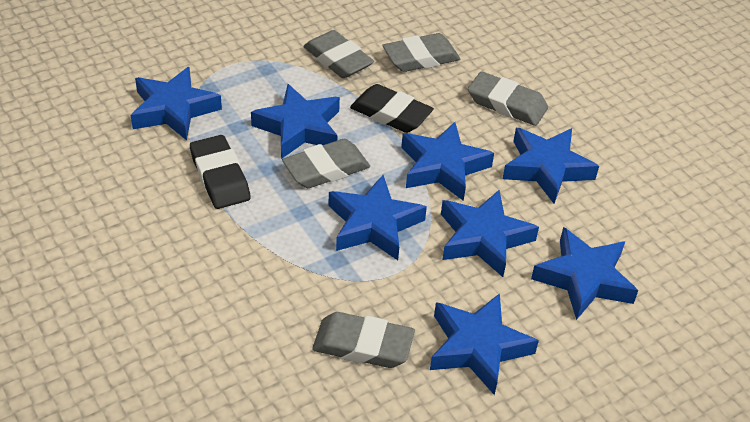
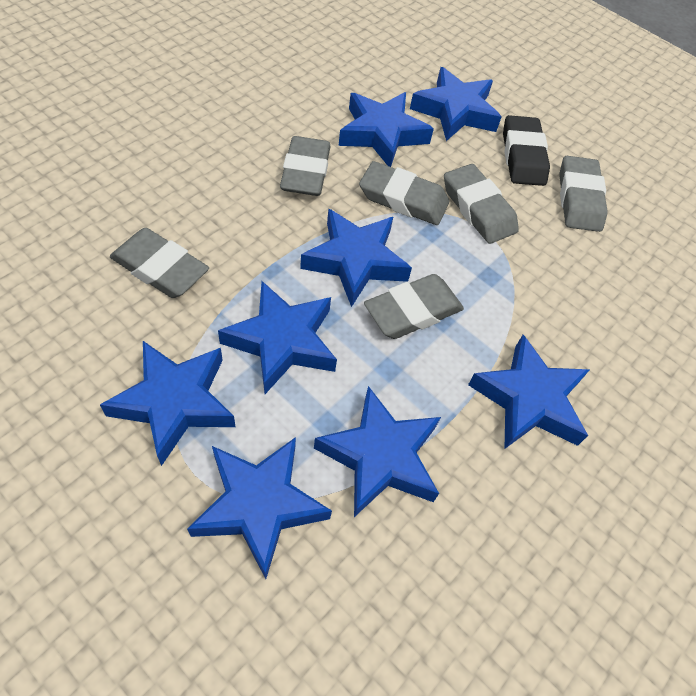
black eraser: 2 -> 1
grey eraser: 5 -> 6

